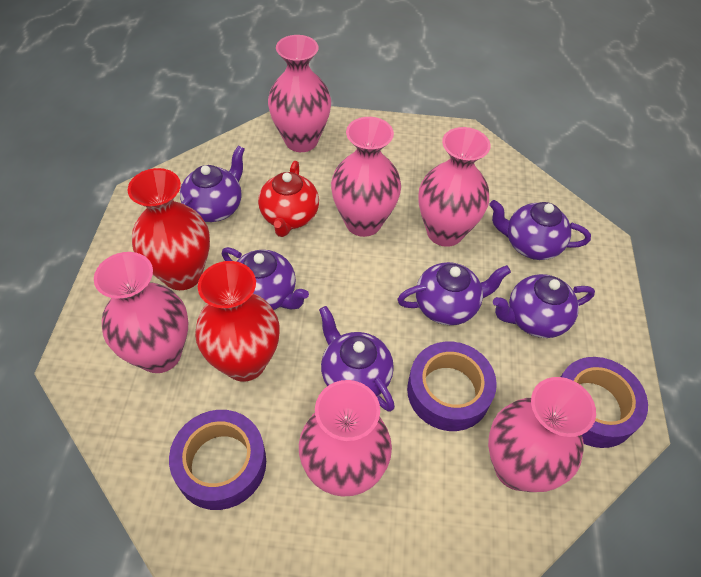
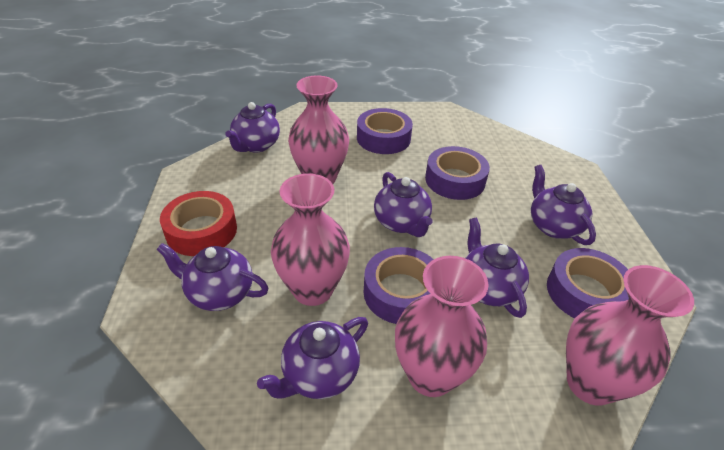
pink vase: 6 -> 4
purple tape: 3 -> 4
red tape: 0 -> 1
red teapot: 1 -> 0
red vase: 2 -> 0

